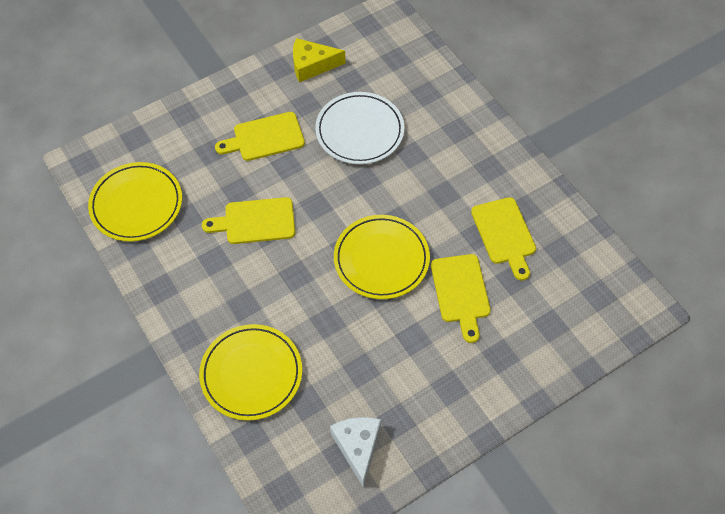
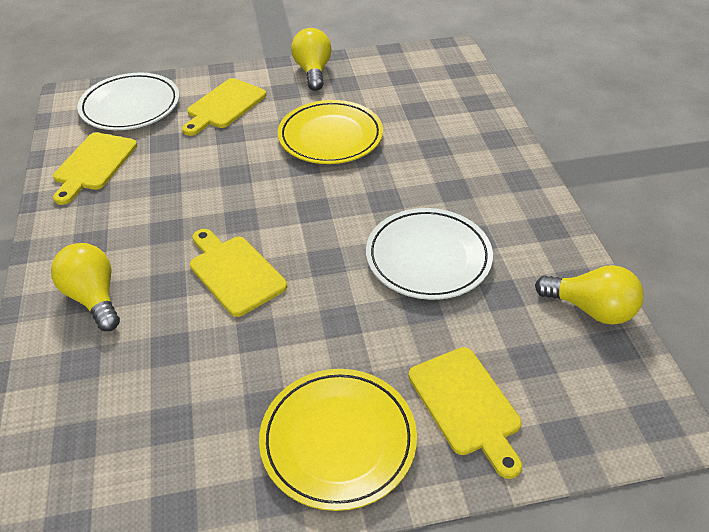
white cheese: 1 -> 0
white plate: 1 -> 2
yellow cheese: 1 -> 0
yellow light bulb: 0 -> 3
yellow plate: 3 -> 2

